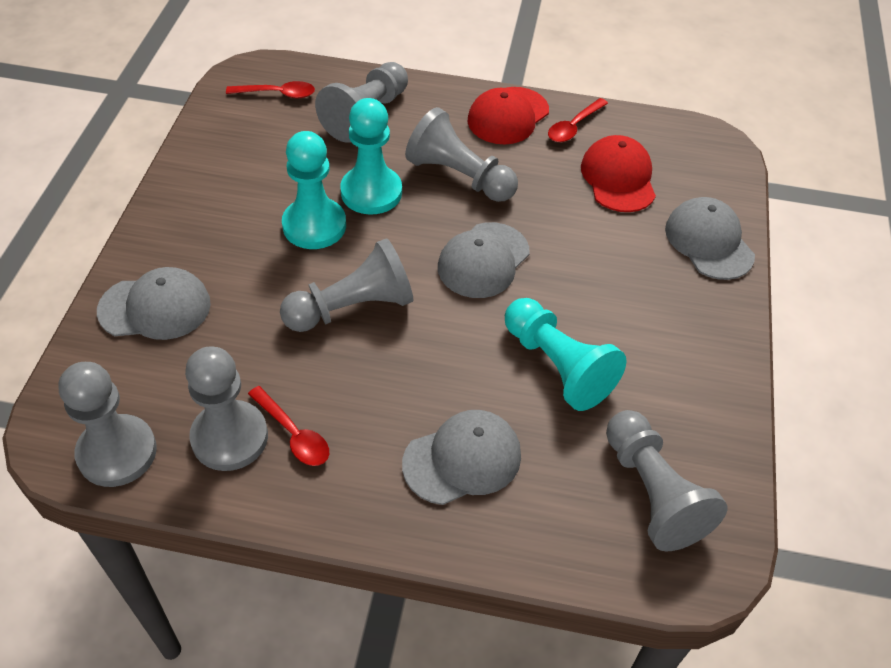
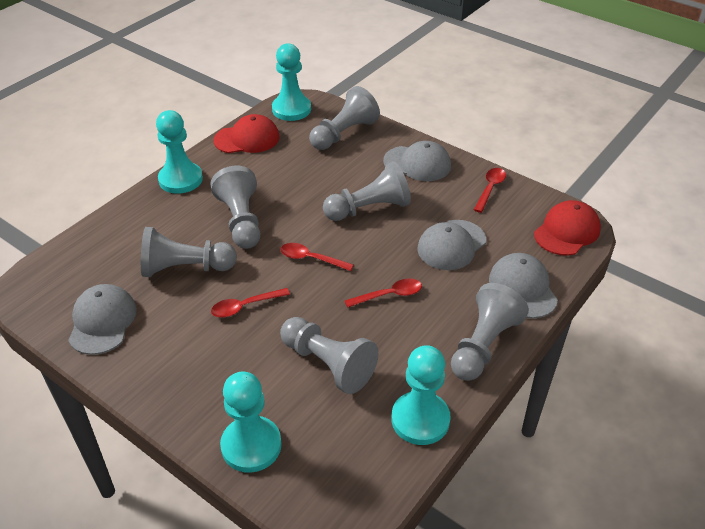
red spoon: 3 -> 4
turquoise pawn: 3 -> 4

